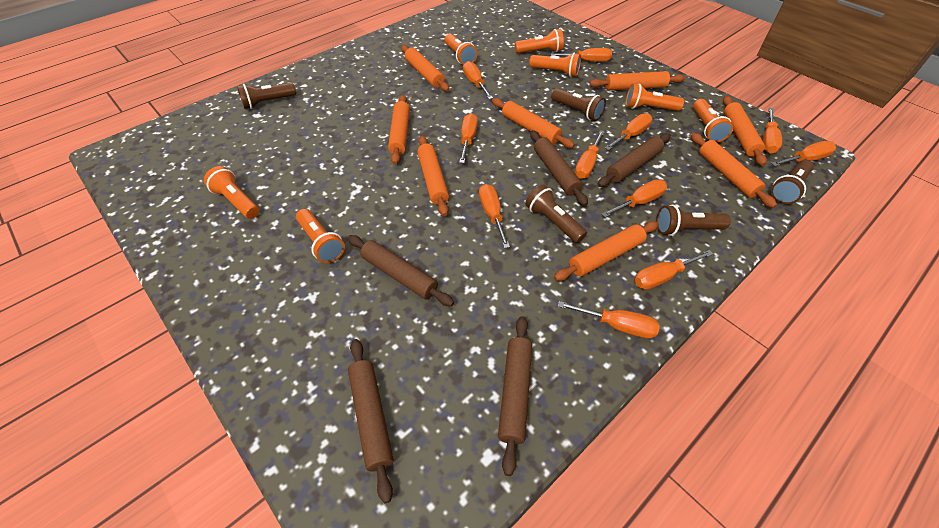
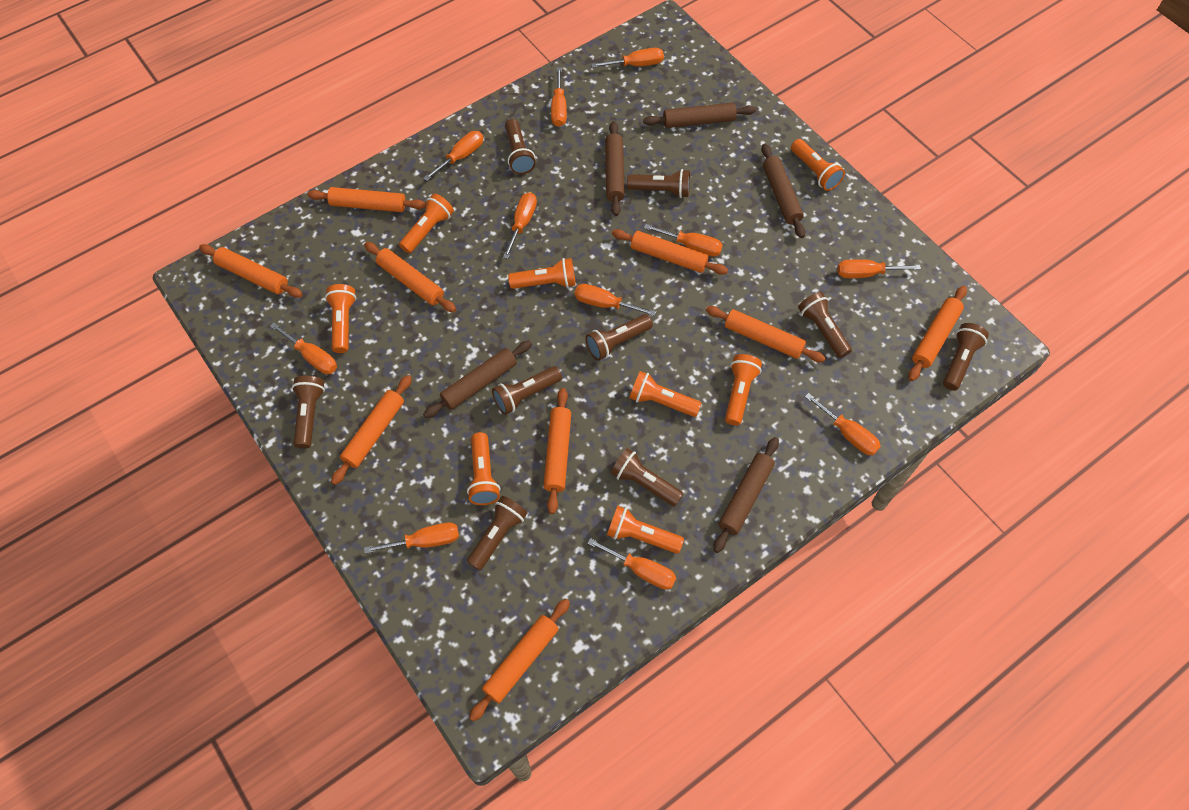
brown flashlight: 5 -> 9
orange flashlight: 7 -> 8
orange rolling pin: 8 -> 9

